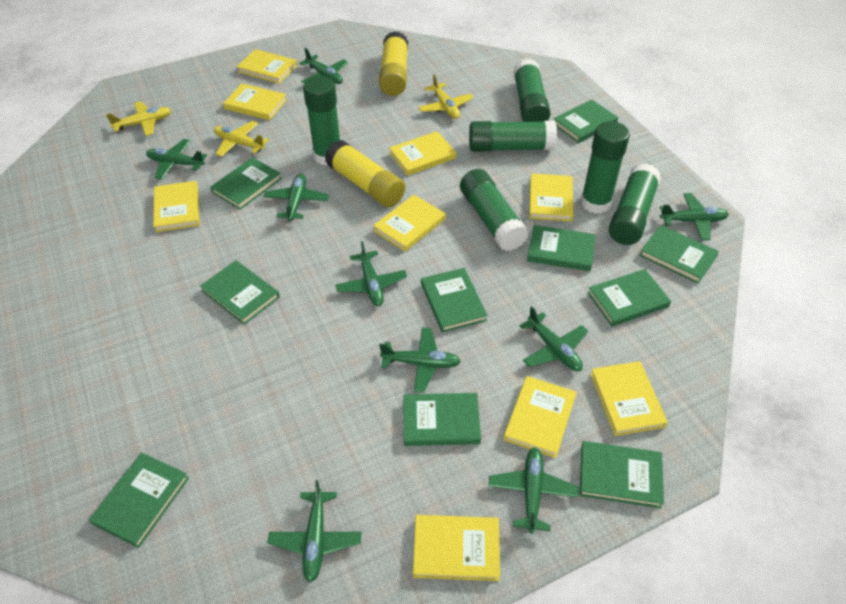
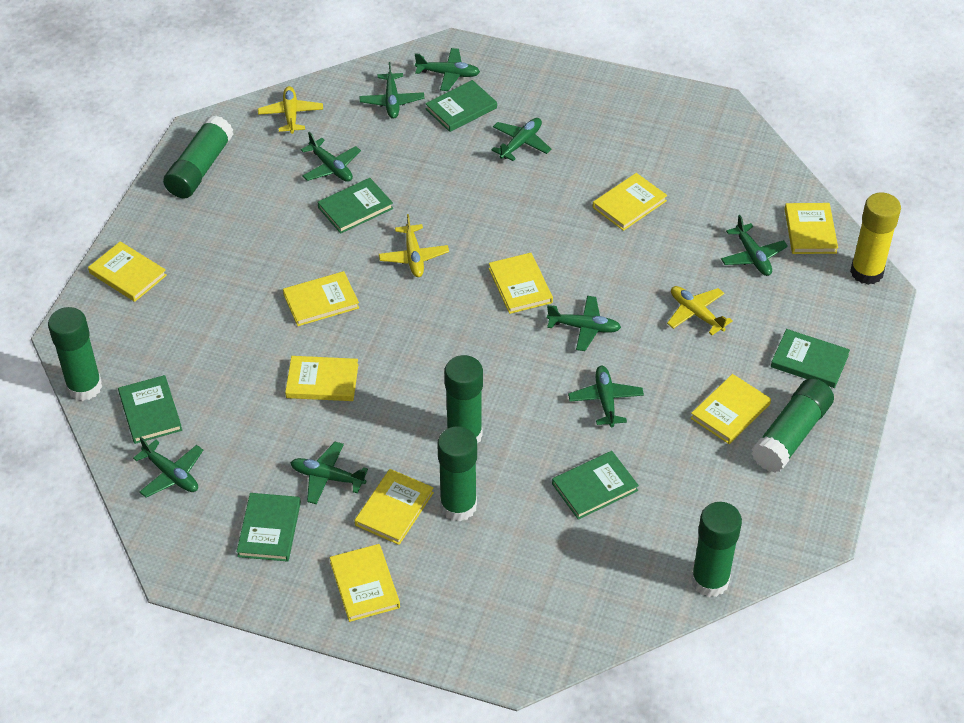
green book: 10 -> 6
yellow glue stick: 2 -> 1

